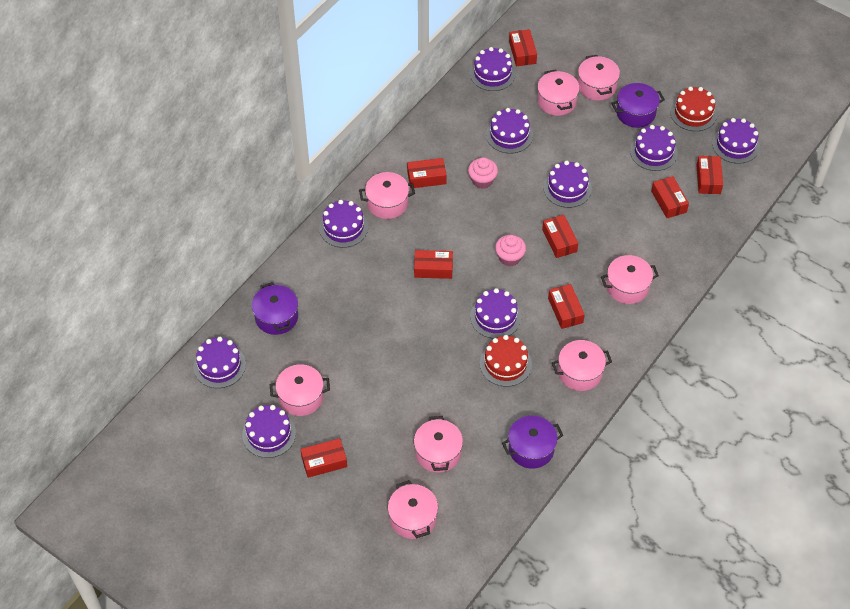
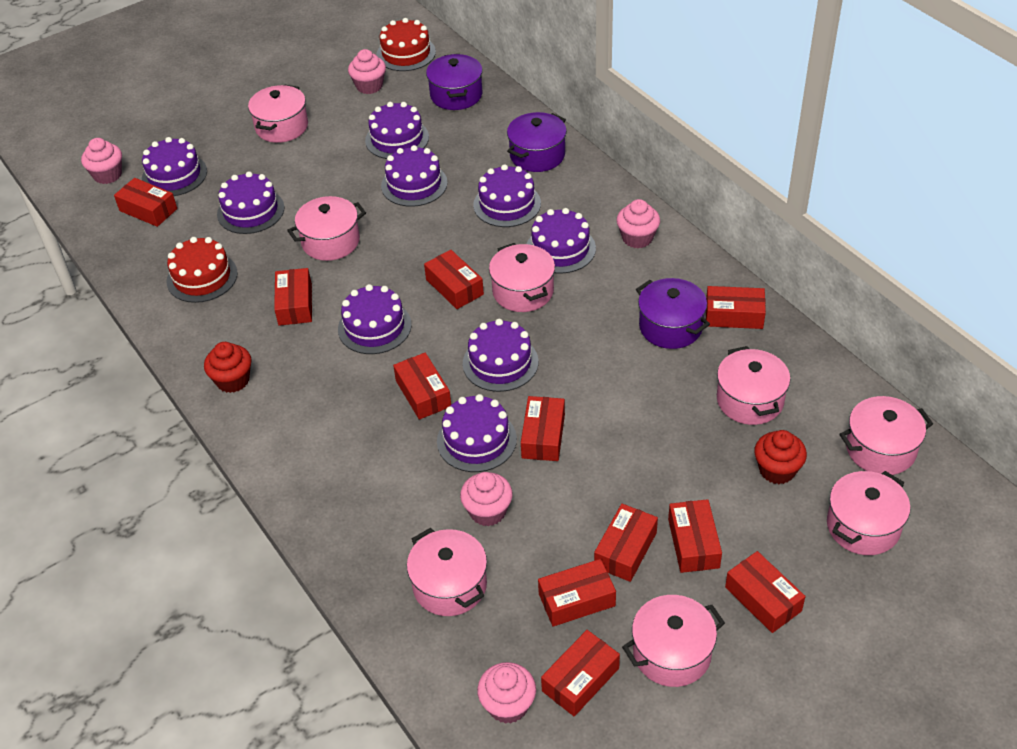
pink cupcake: 2 -> 5
red box: 8 -> 11
red cupcake: 0 -> 2

